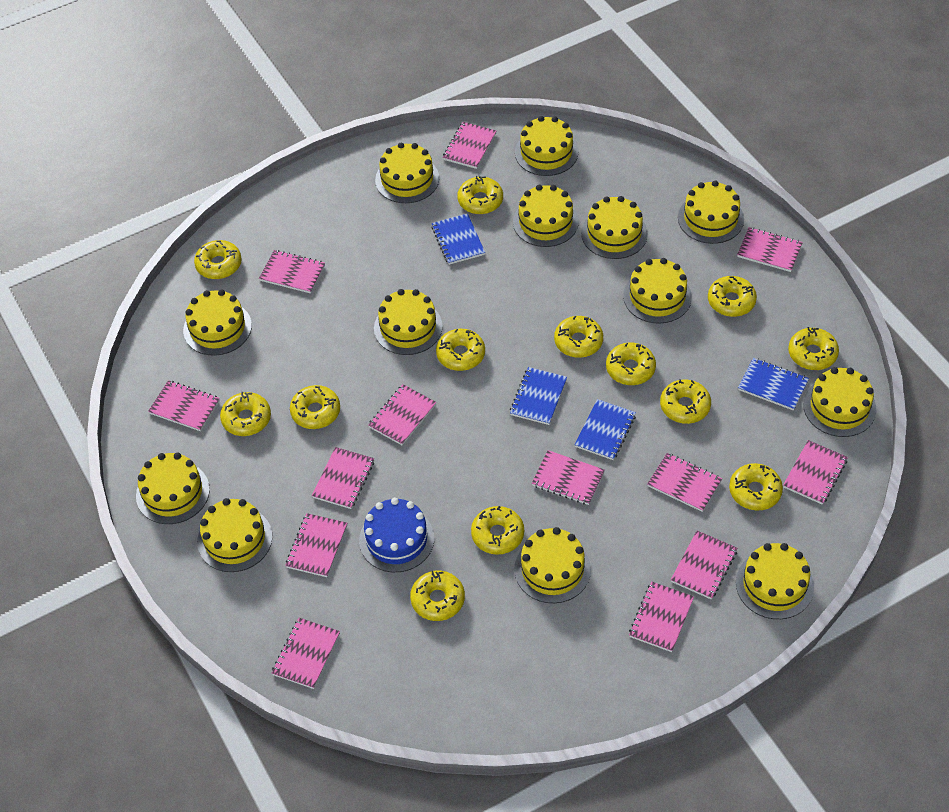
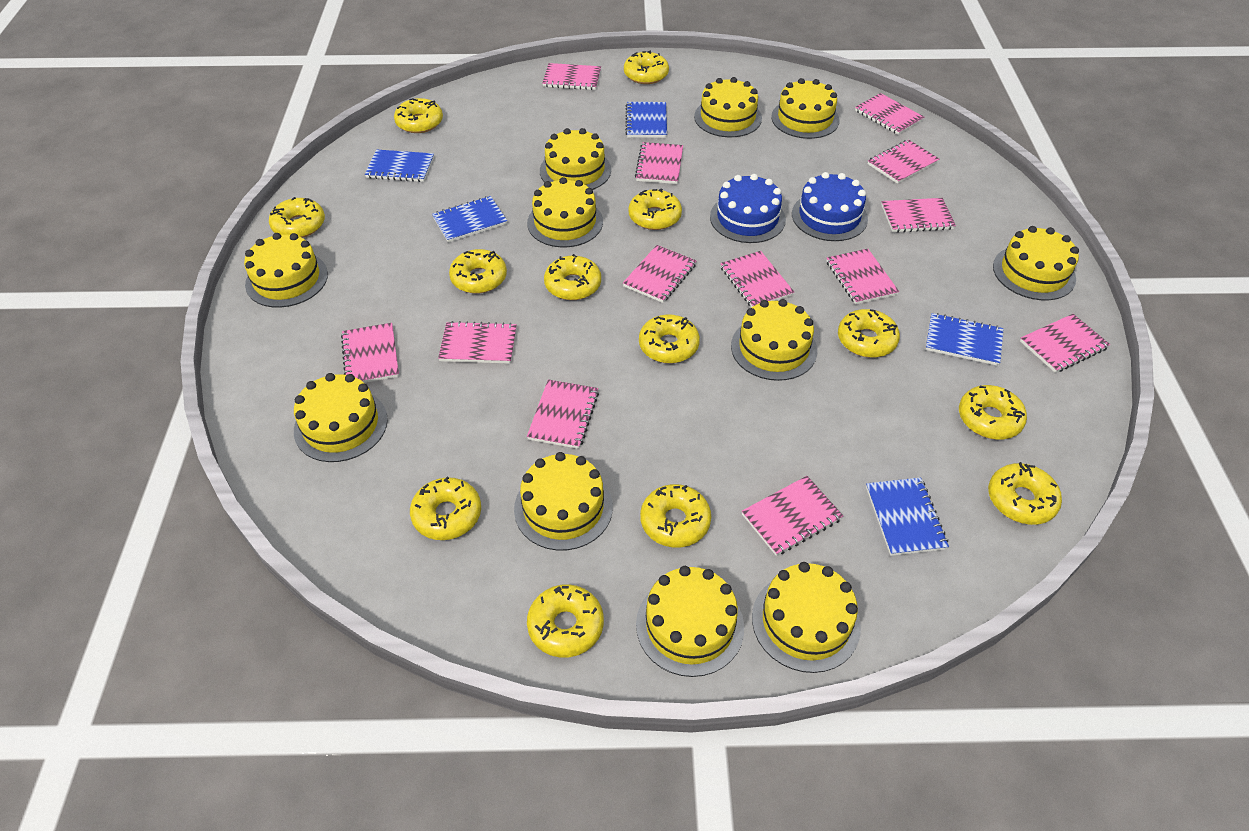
blue cake: 1 -> 2
blue notebook: 4 -> 5
yellow cake: 13 -> 11

